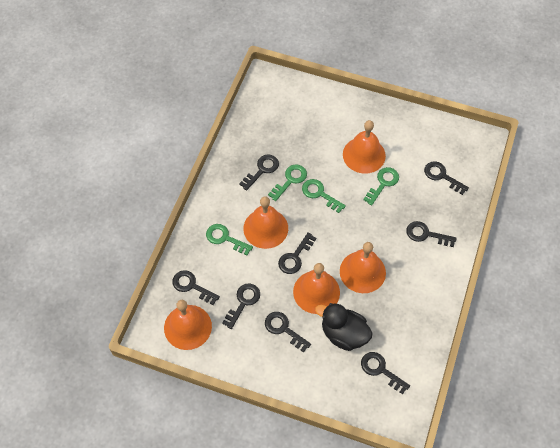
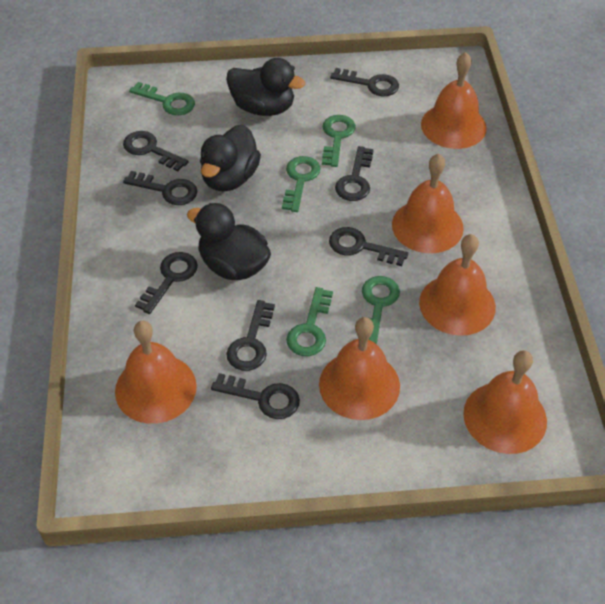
black duck: 1 -> 3
green key: 4 -> 5
orange bell: 5 -> 6

